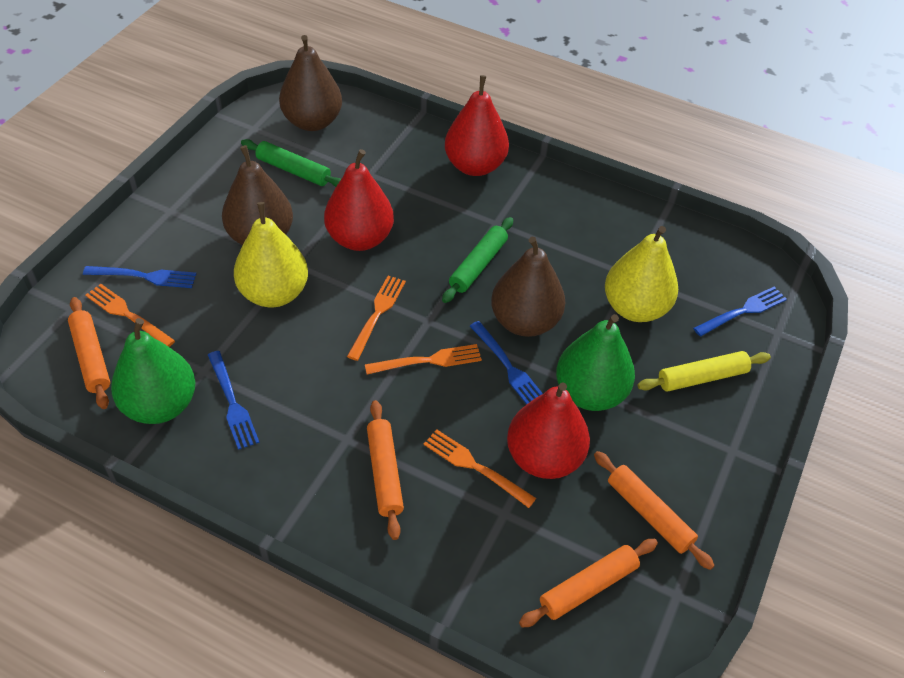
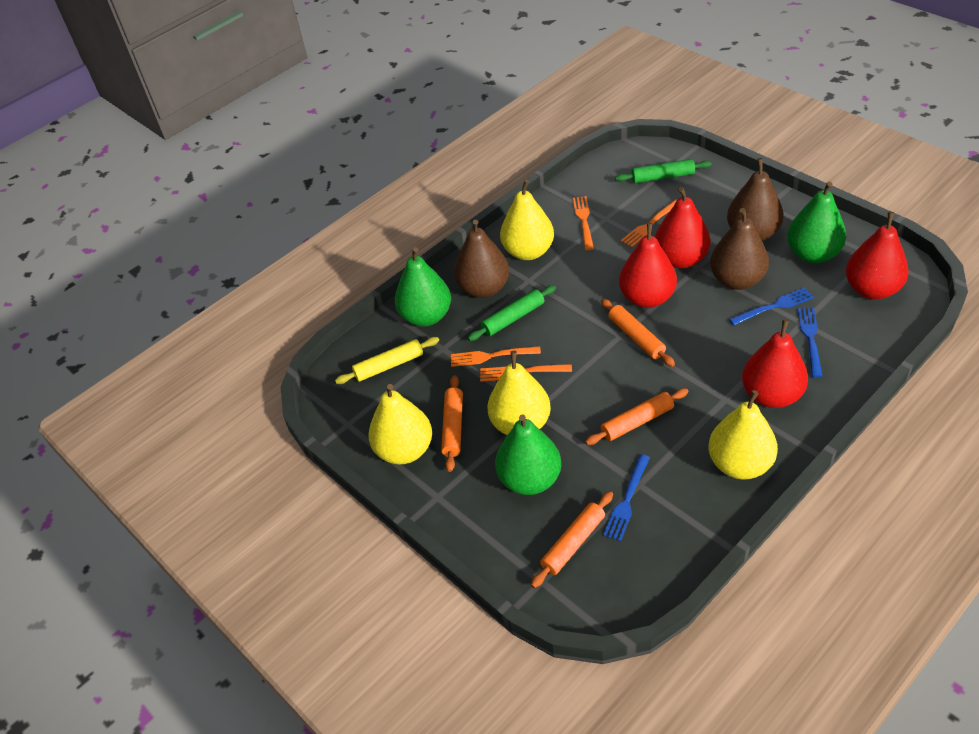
blue fork: 4 -> 3
green pear: 2 -> 3
red pear: 3 -> 4
yellow pear: 2 -> 4

